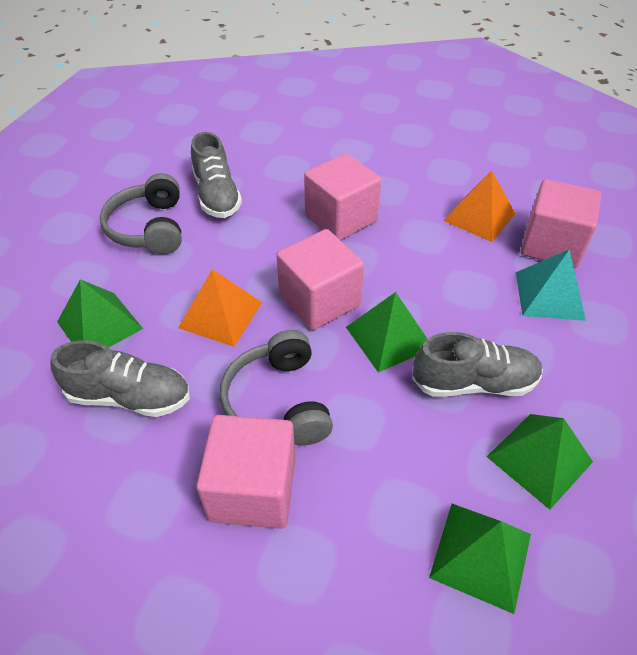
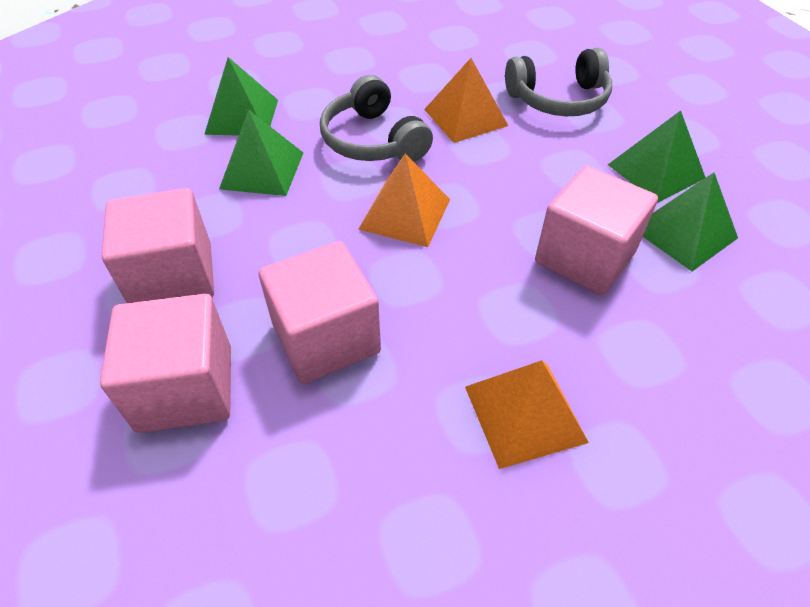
grey shoe: 3 -> 0
orange pyramid: 2 -> 3
turquoise pyramid: 1 -> 0

